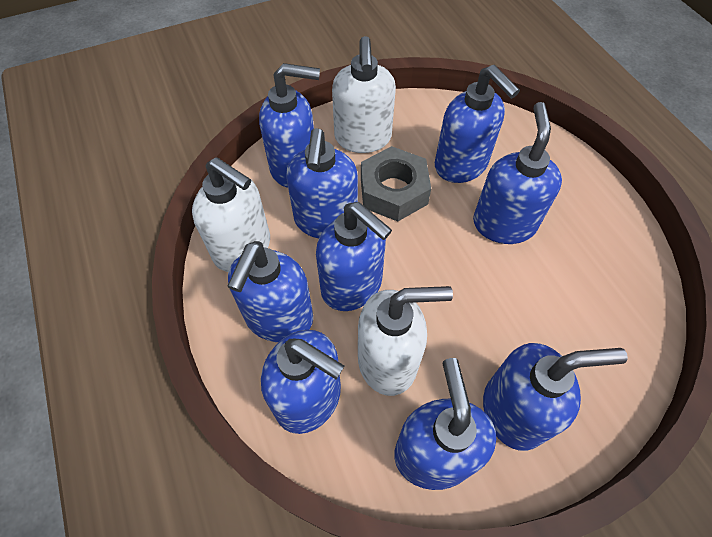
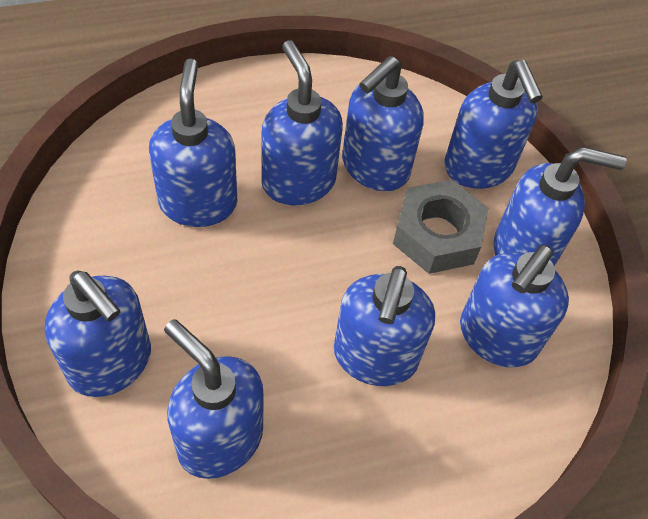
white soap dispenser: 3 -> 0

